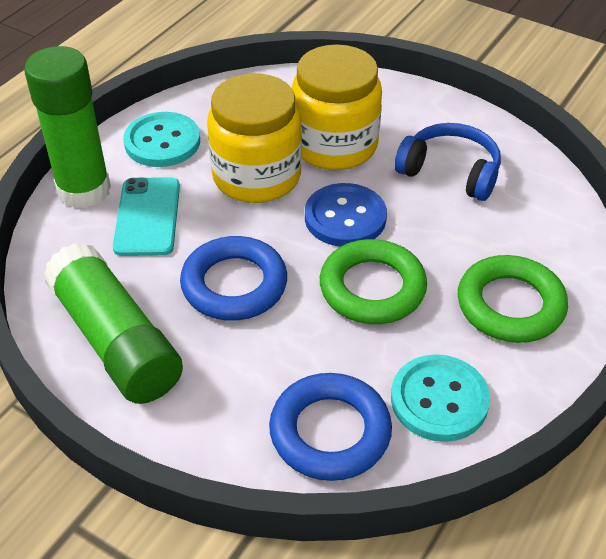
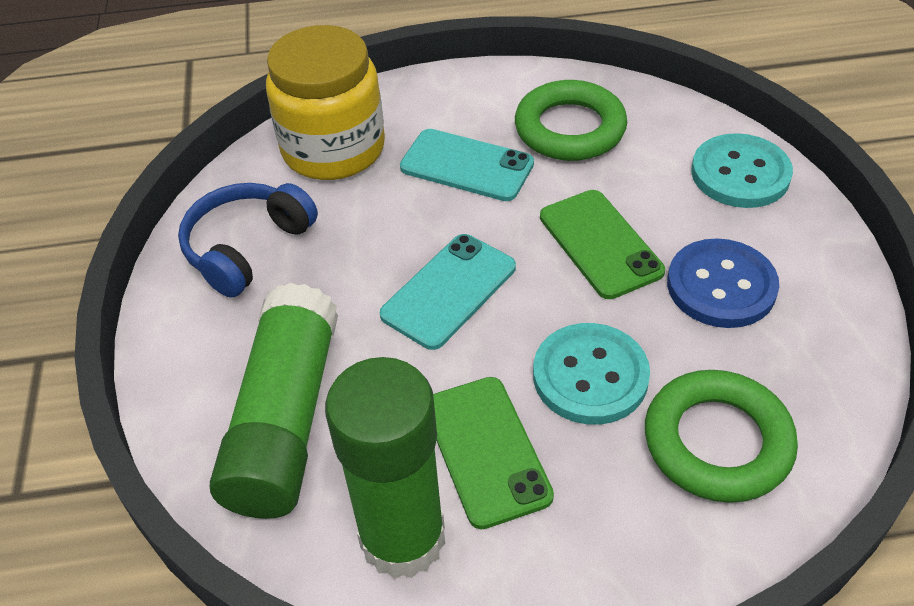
blue ring: 2 -> 0
green phone: 0 -> 2
turquoise phone: 1 -> 2
yellow jar: 2 -> 1

